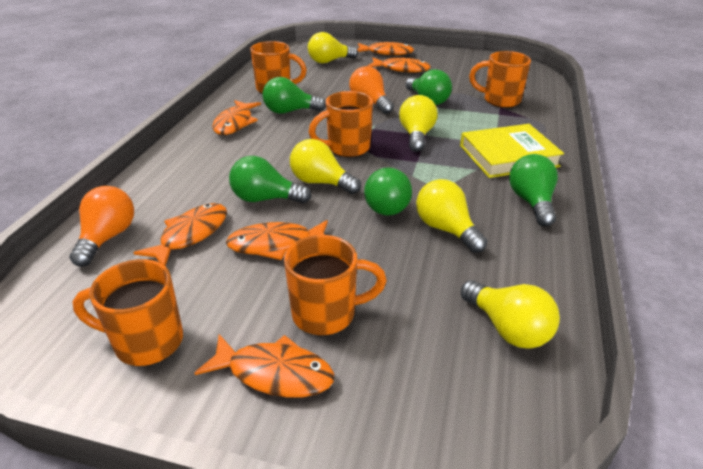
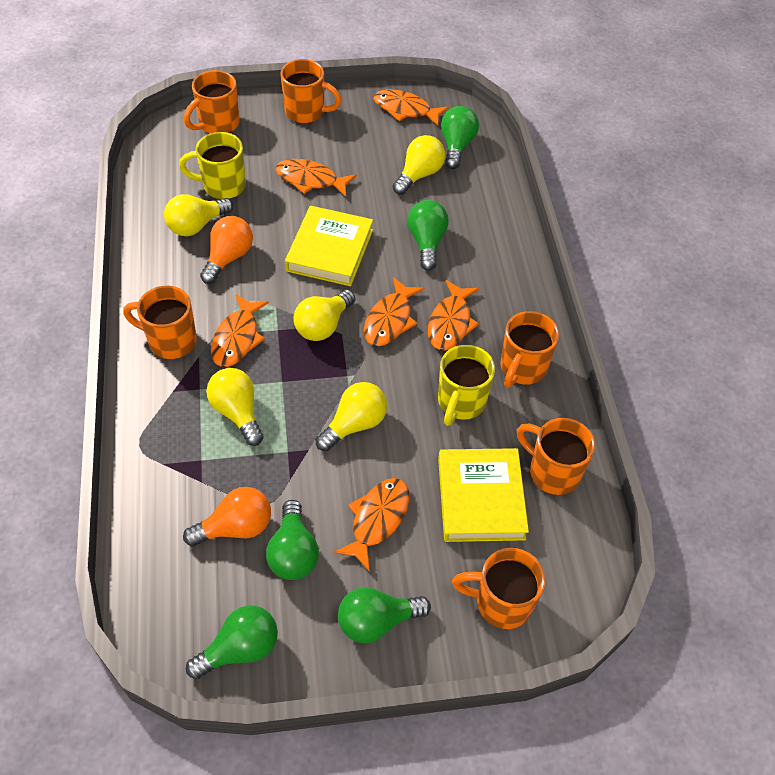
orange mug: 5 -> 6
yellow book: 1 -> 2
yellow mug: 0 -> 2

